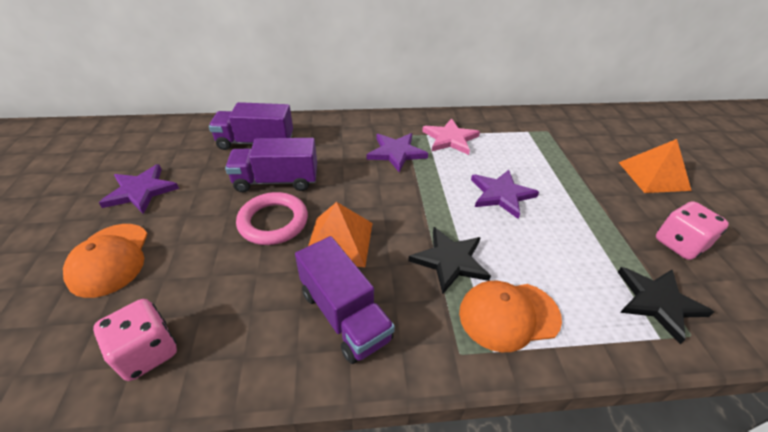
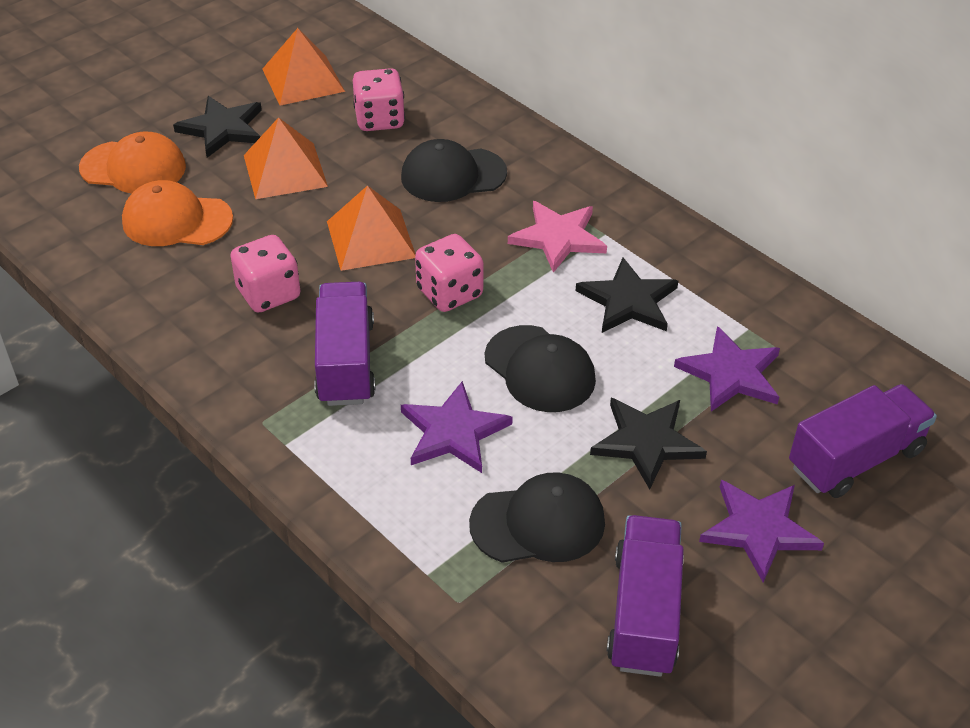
black cap: 0 -> 3
black star: 2 -> 3
orange pyramid: 2 -> 3
pink dice: 2 -> 3
pink ring: 1 -> 0

